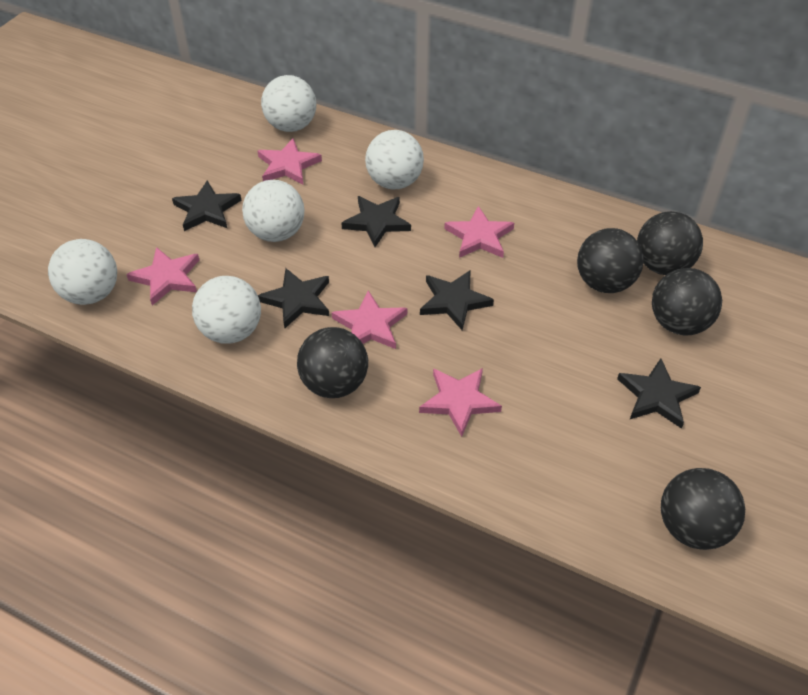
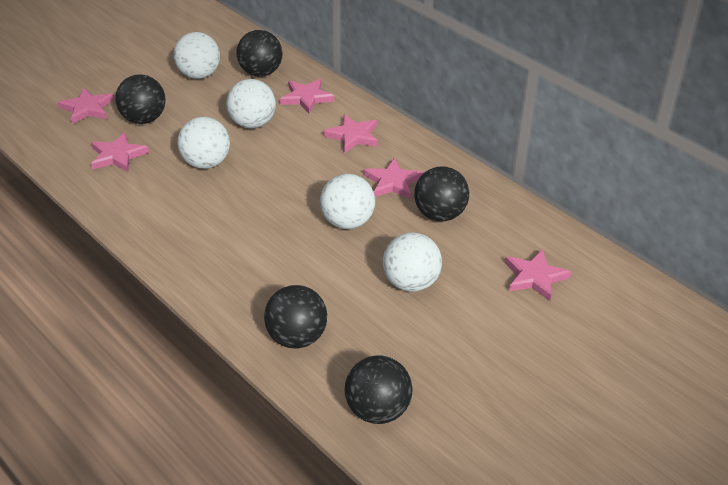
black star: 5 -> 0
pink star: 5 -> 6

